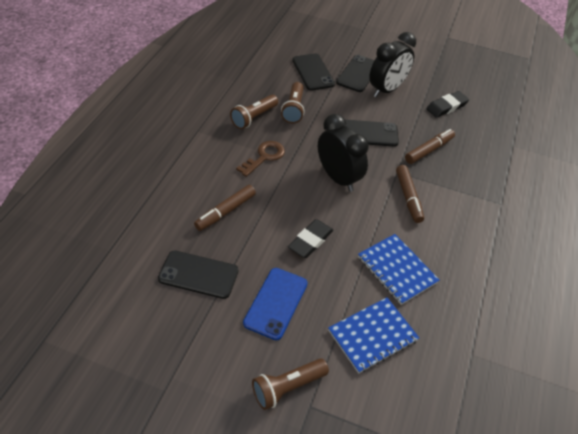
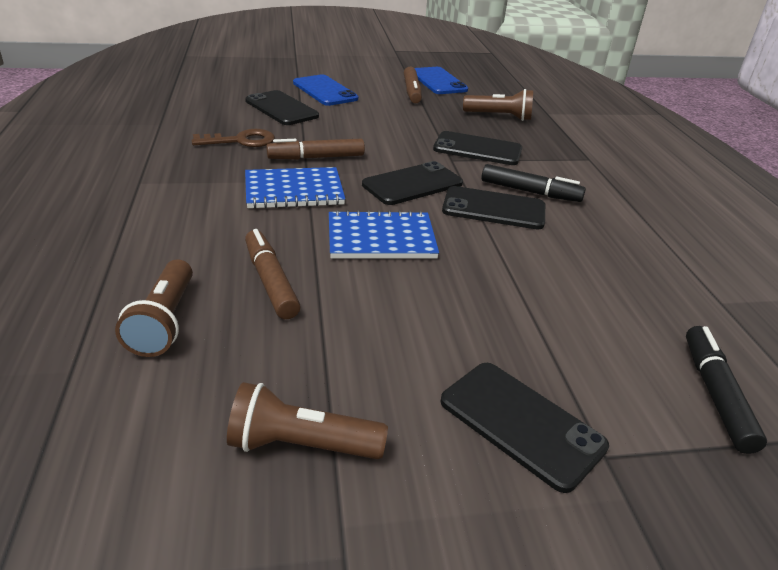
black clock: 2 -> 0
black eraser: 2 -> 0
black marker: 0 -> 2
black phone: 4 -> 5
blue phone: 1 -> 2

